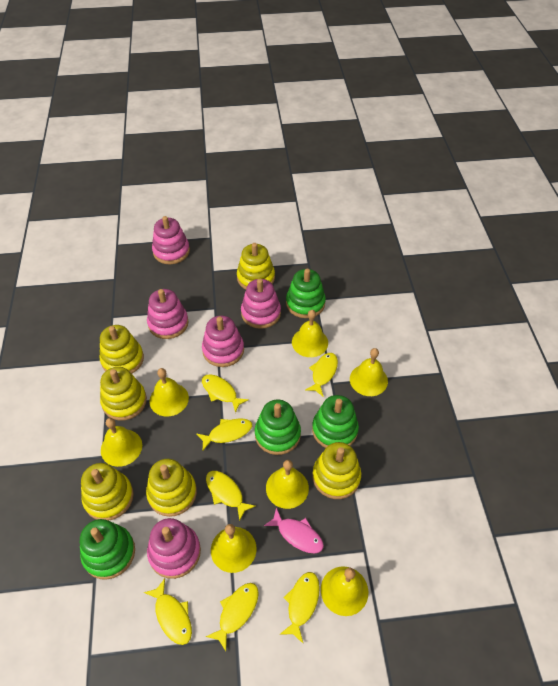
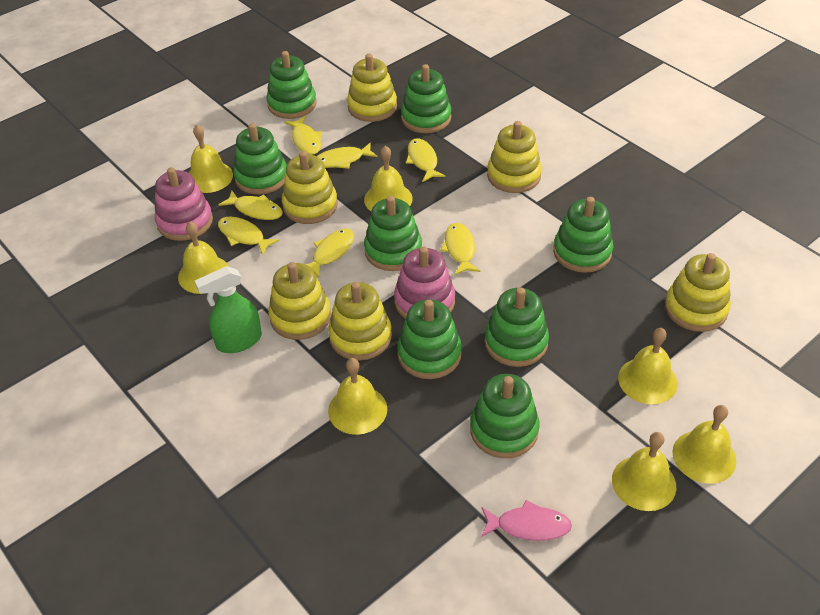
green spray bottle: 0 -> 1
green stacking toy: 4 -> 8
pink stacking toy: 5 -> 2

